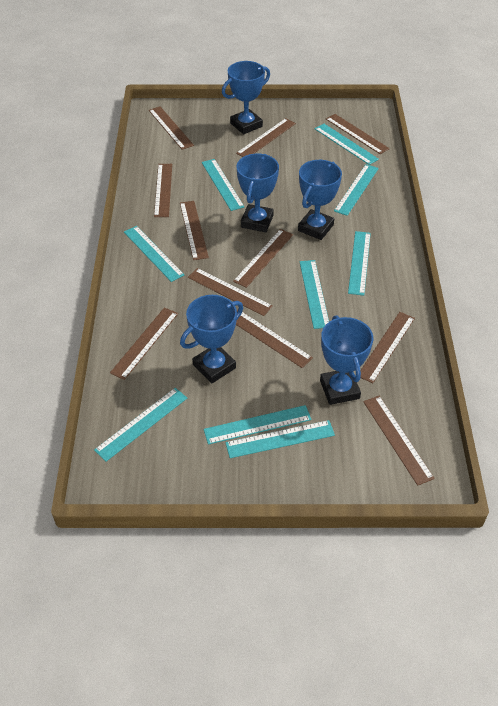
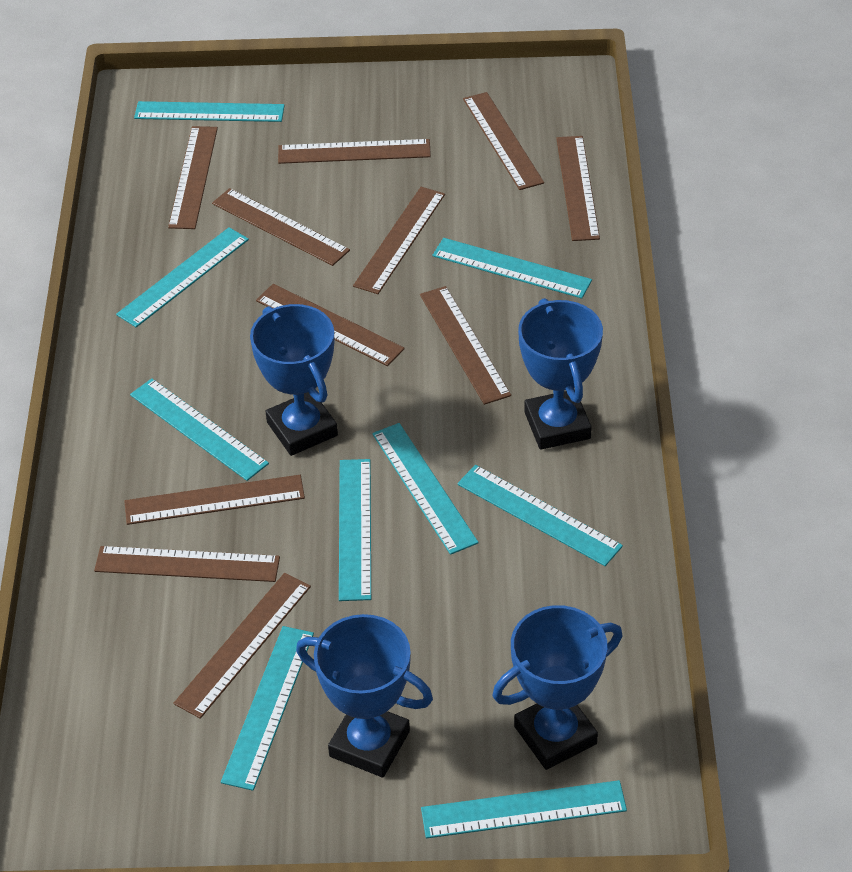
blue trophy: 5 -> 4

